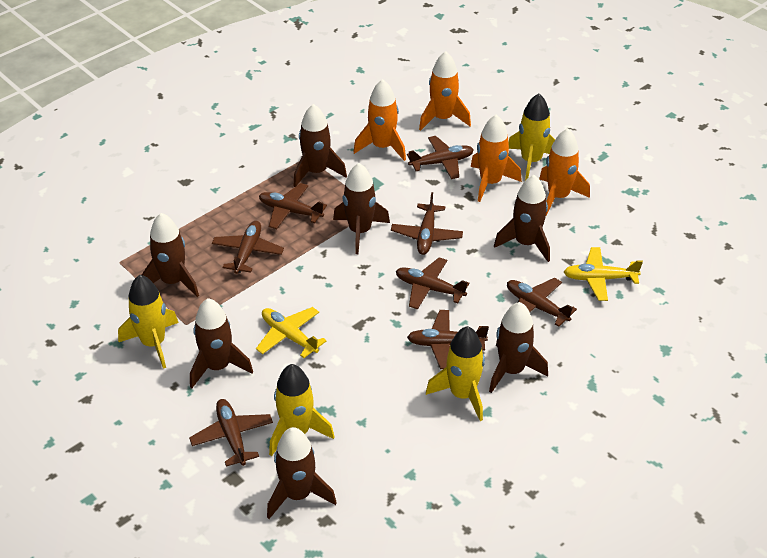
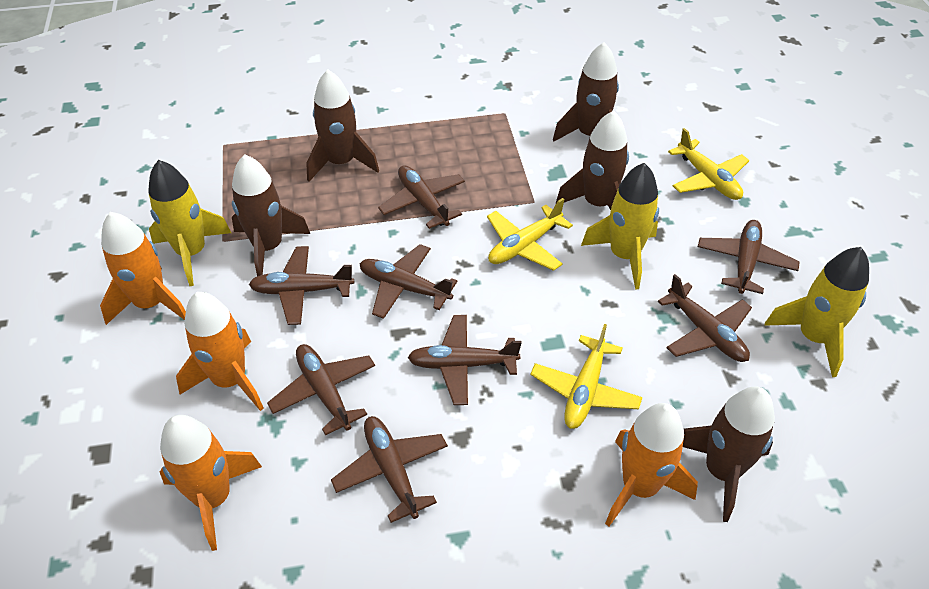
brown rocket: 7 -> 5
yellow plane: 2 -> 3
yellow rocket: 4 -> 3

